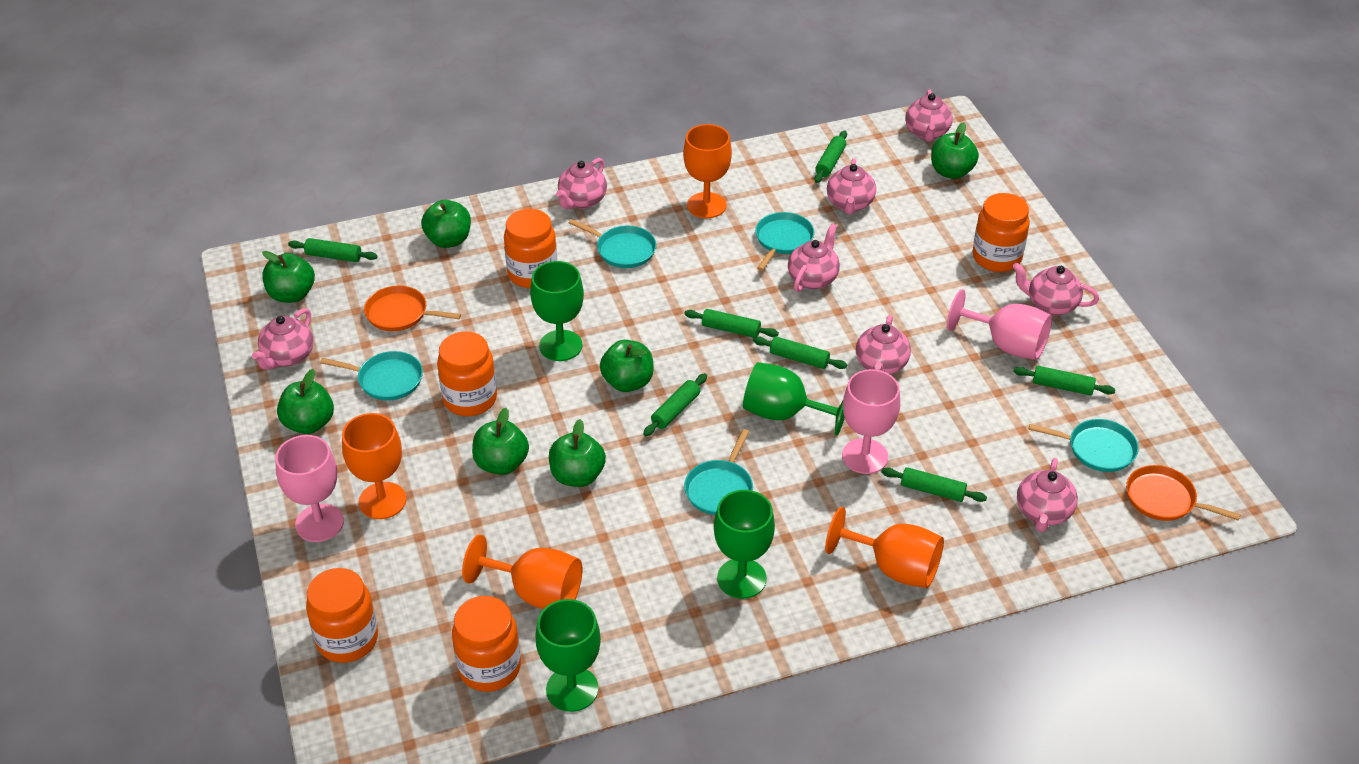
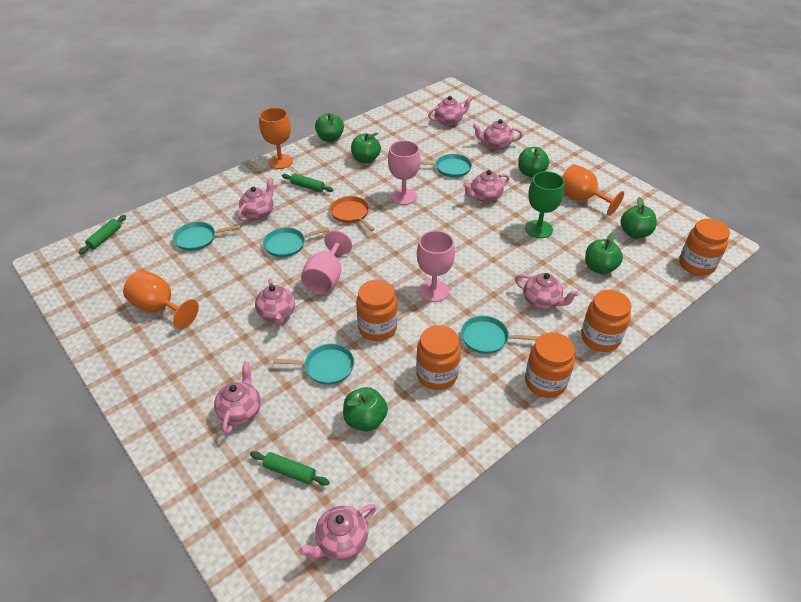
green apple: 7 -> 6
green goblet: 4 -> 1
green rolling pin: 7 -> 3
orange goblet: 4 -> 3
orange pan: 2 -> 1

